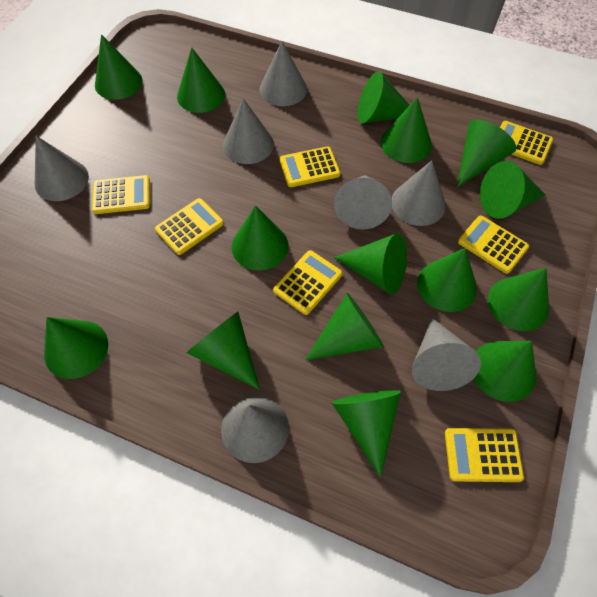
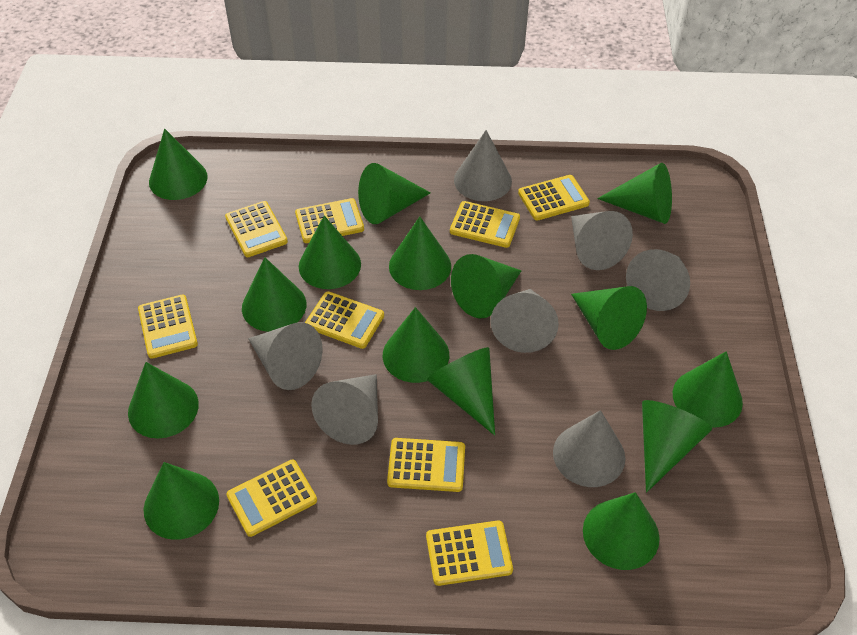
yellow calculator: 7 -> 9

